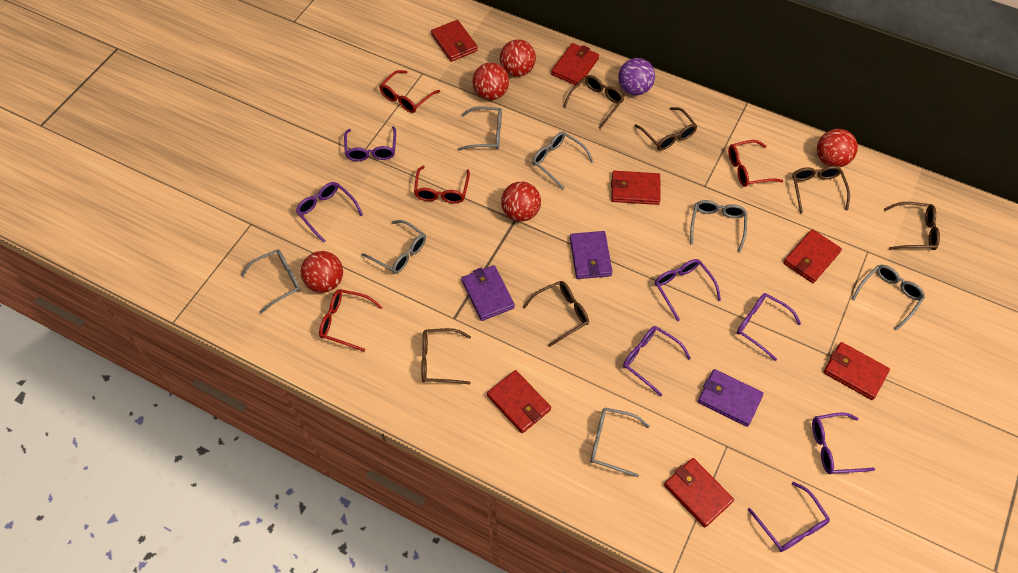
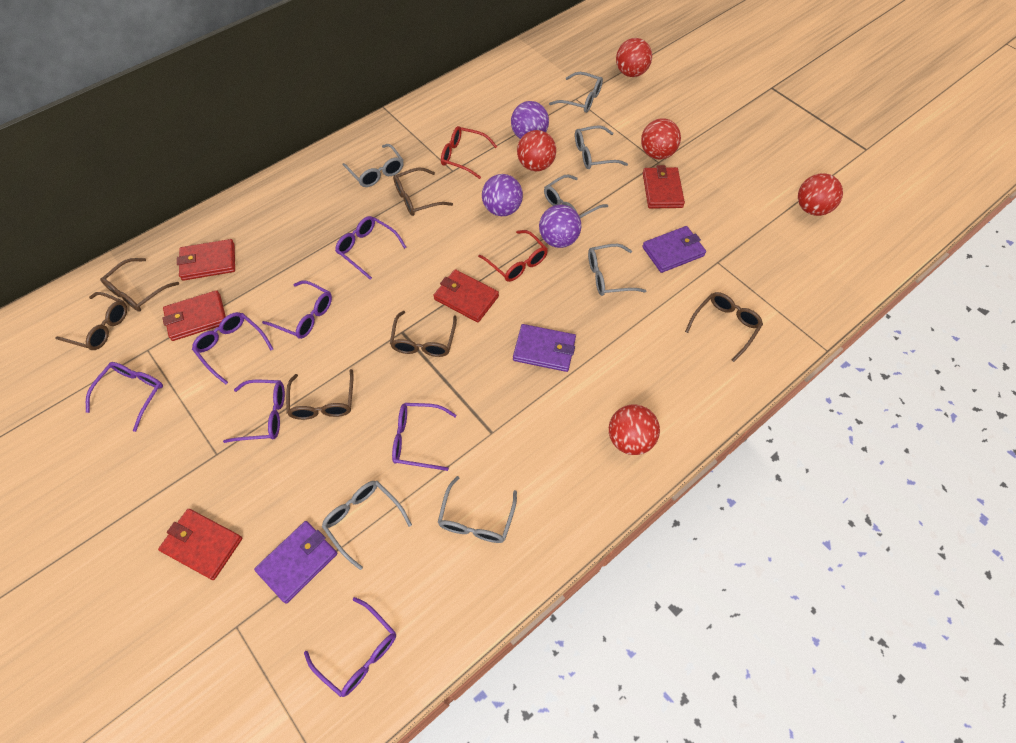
purple ball: 1 -> 3
red glasses: 4 -> 2
red wallet: 7 -> 5

